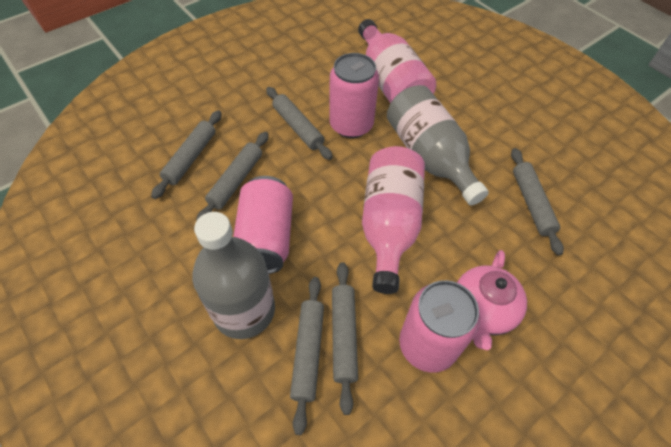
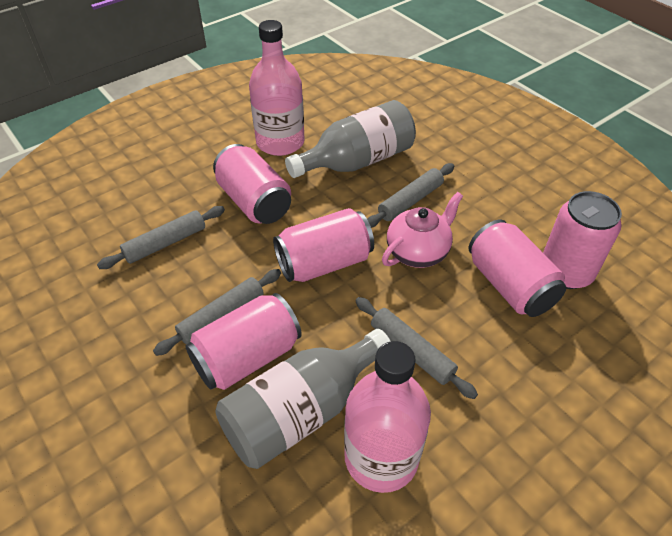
grey rolling pin: 6 -> 4
pink can: 3 -> 5

